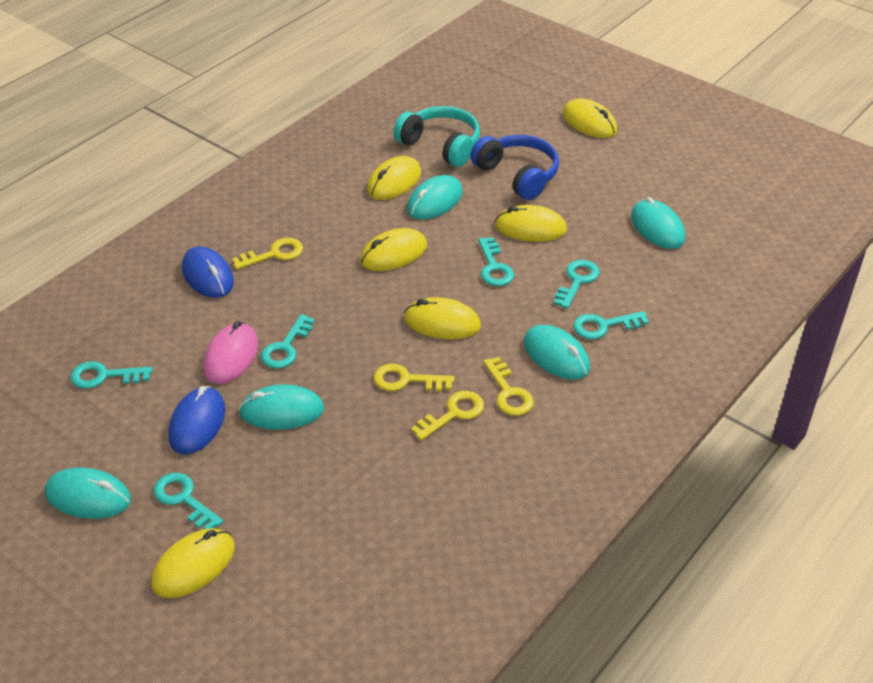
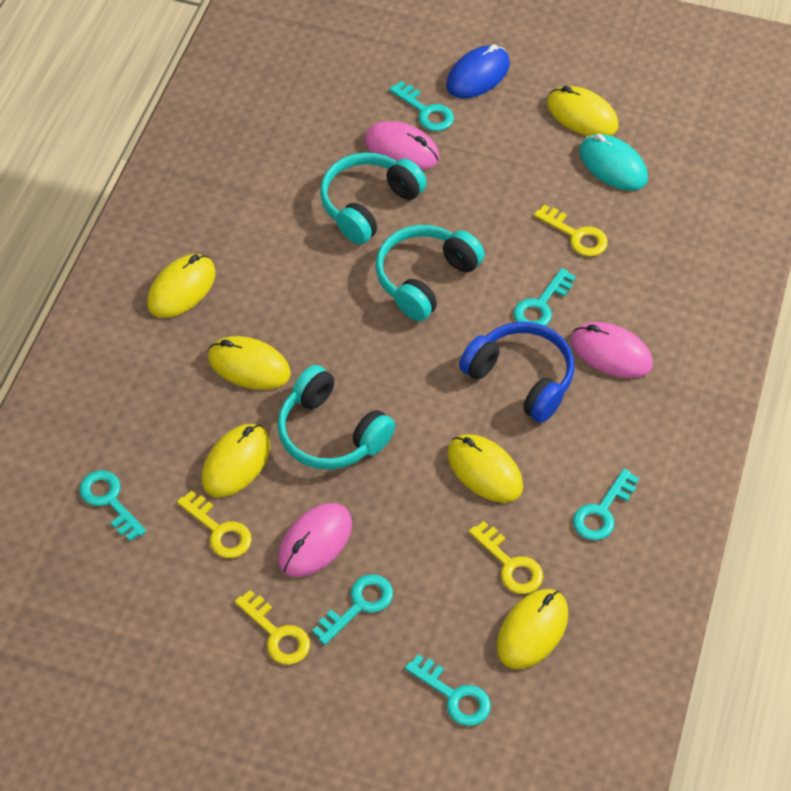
blue mouse: 2 -> 1
pink mouse: 1 -> 3
turquoise headphones: 1 -> 3
turquoise mouse: 5 -> 1

